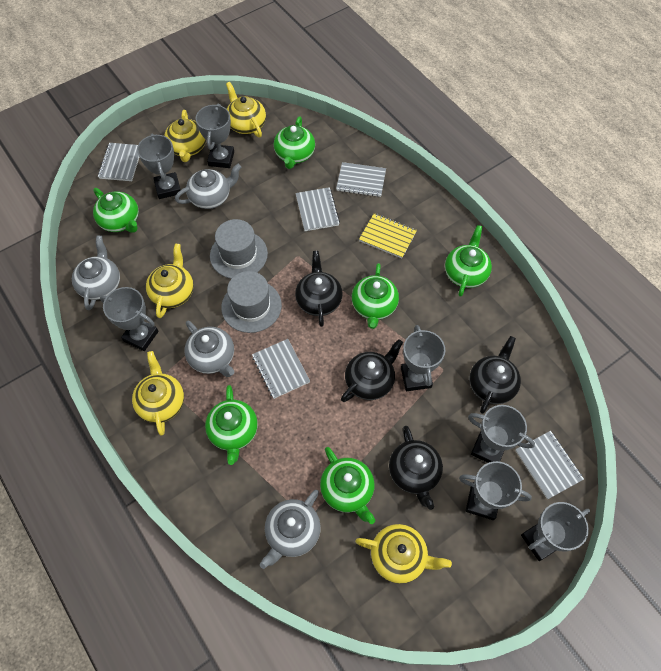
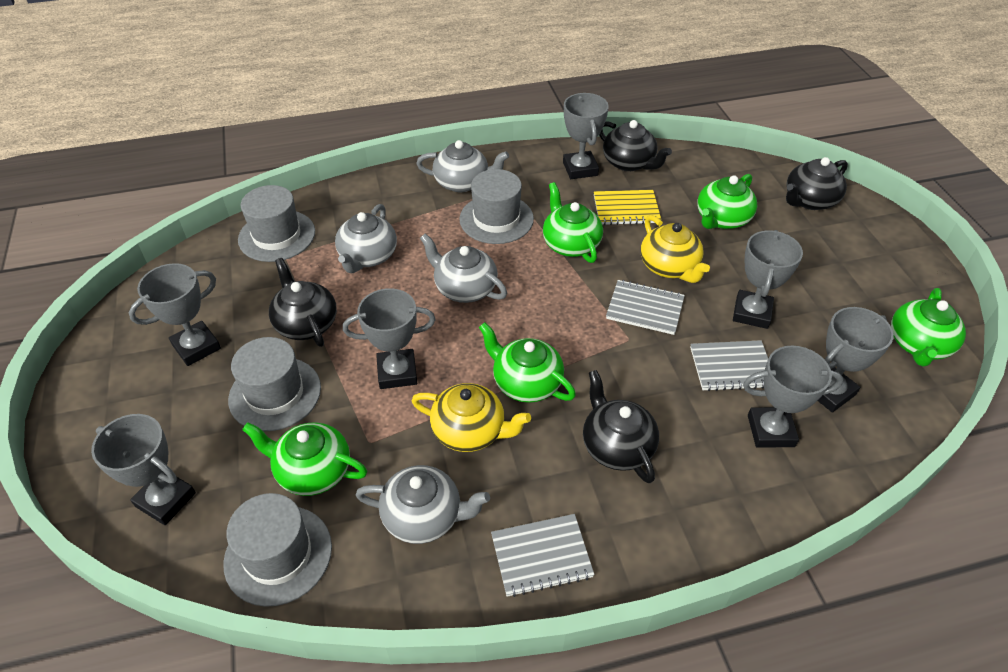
green teapot: 6 -> 5
grey hat: 2 -> 4
grey notebook: 5 -> 3
yellow teapot: 5 -> 2

